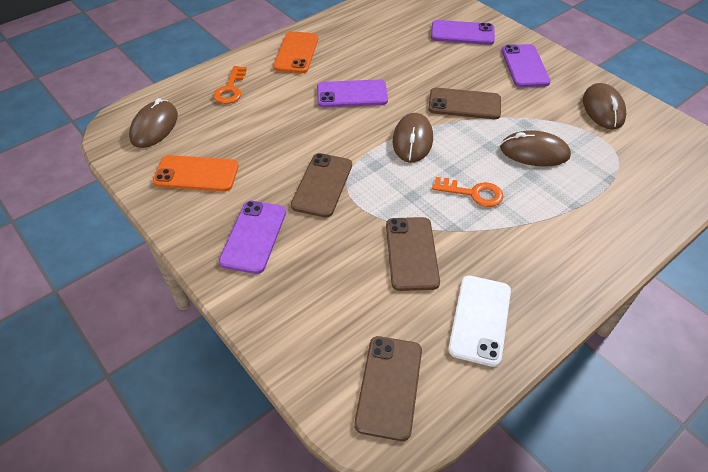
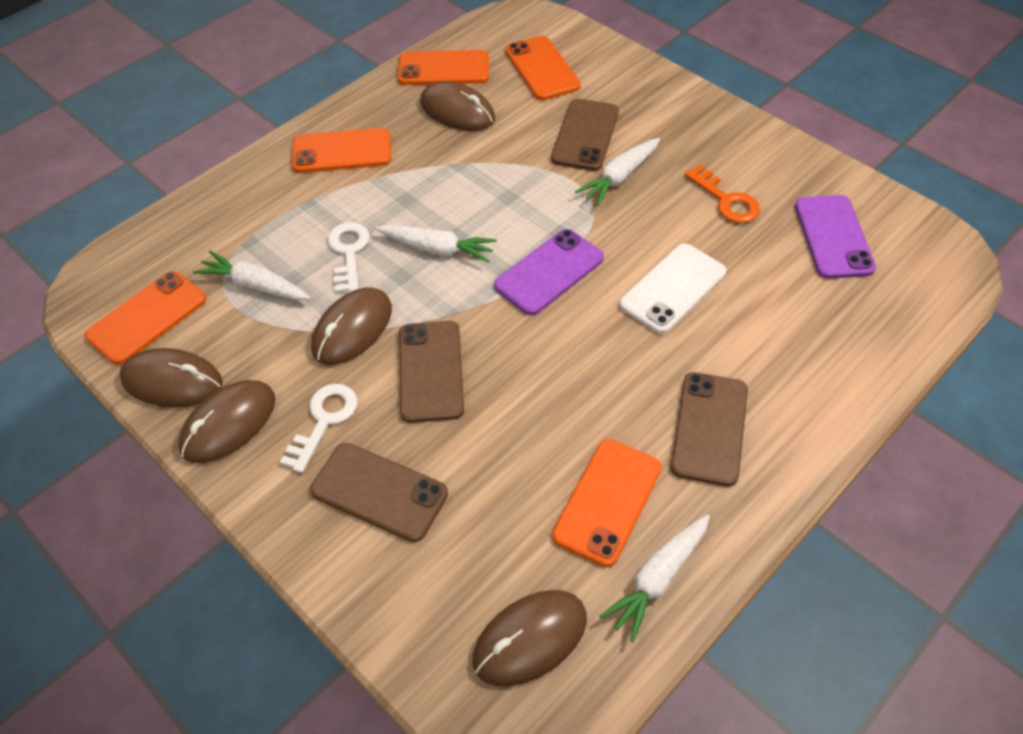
brown mouse: 4 -> 5
orange key: 2 -> 1
orange phone: 2 -> 5
purple phone: 4 -> 2
white carrot: 0 -> 4
white key: 0 -> 2

